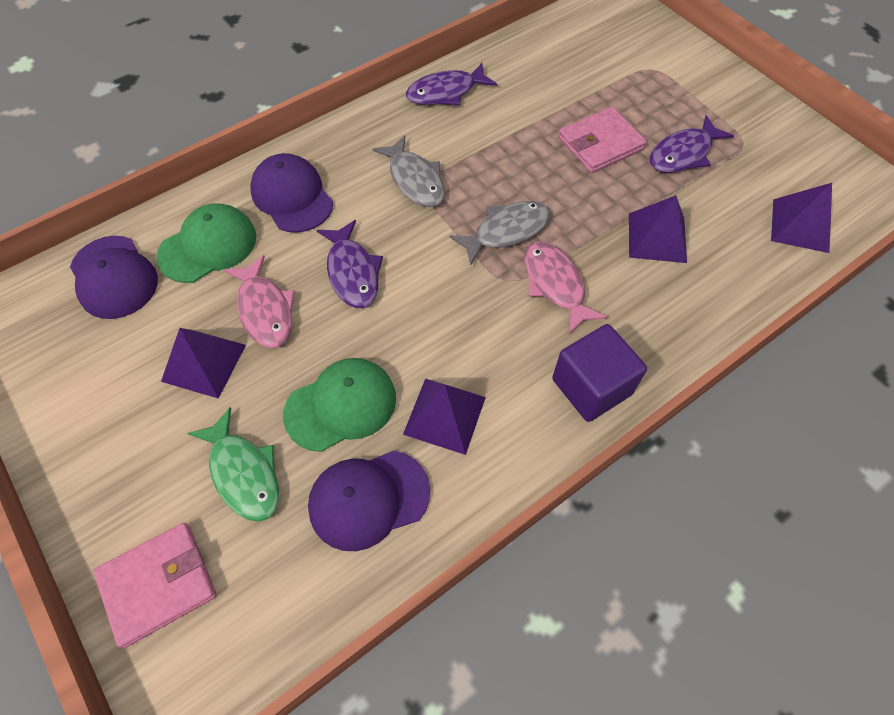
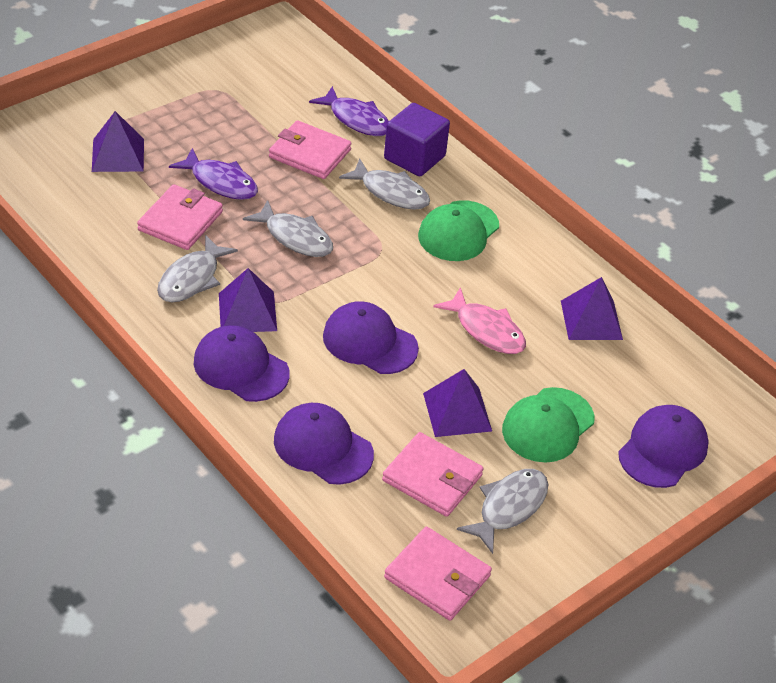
green fish: 1 -> 0
grey fish: 2 -> 4
pink fish: 2 -> 1
pink wallet: 2 -> 4
purple cap: 3 -> 4
purple fish: 3 -> 2

